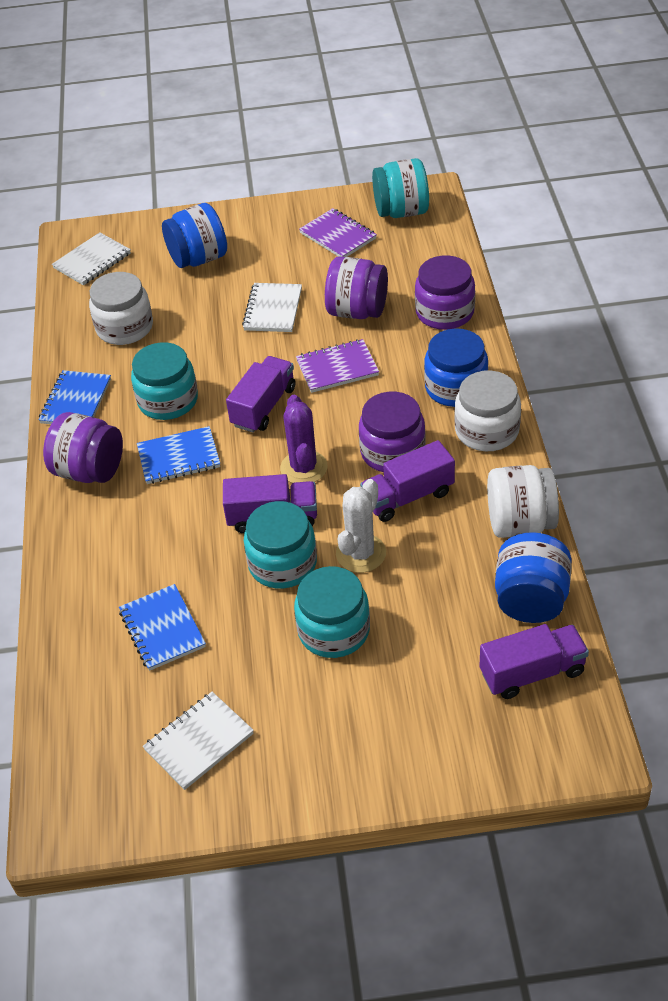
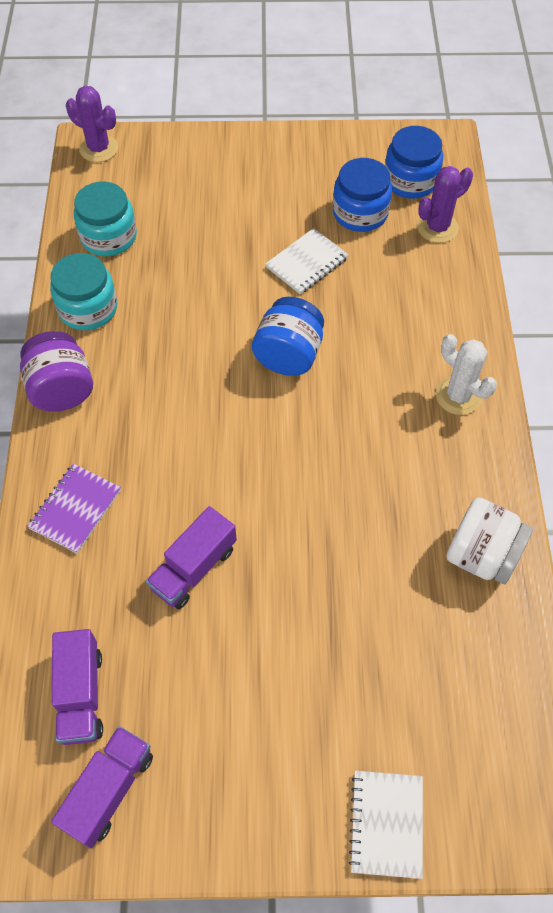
blue notebook: 3 -> 0
purple cactus: 1 -> 2
purple jar: 4 -> 1
purple notebook: 2 -> 1
purple truck: 4 -> 3
turquoise jar: 4 -> 2
white jar: 3 -> 1
white notebook: 3 -> 2

